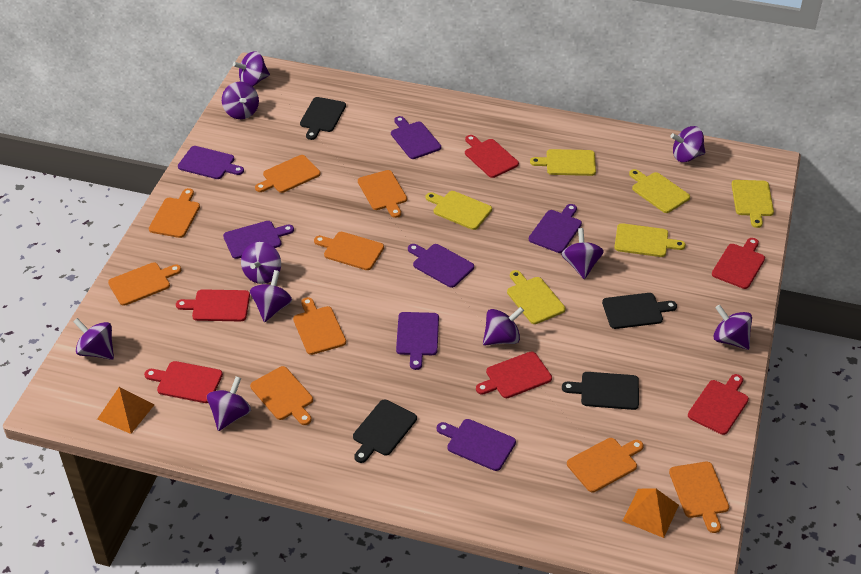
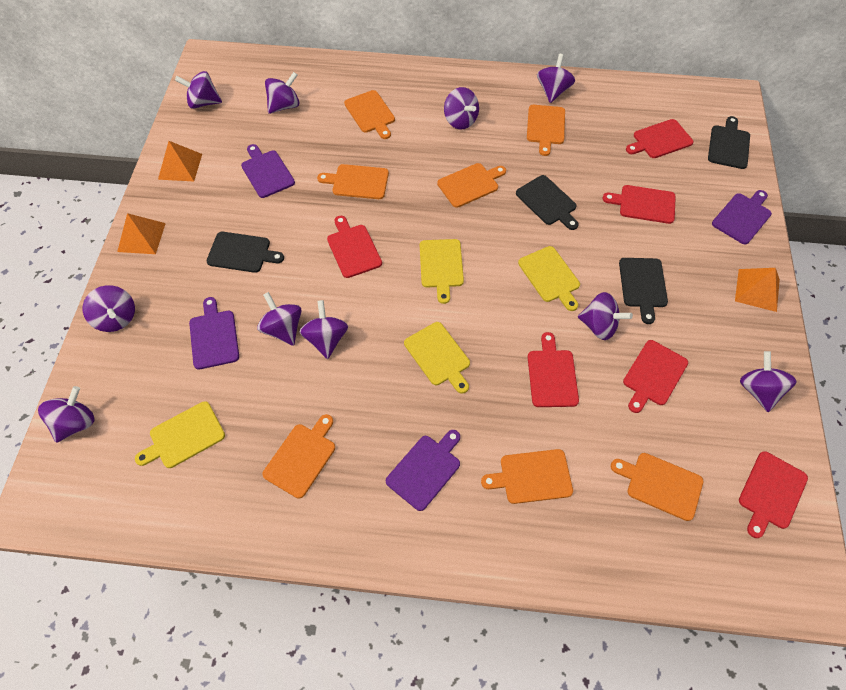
orange cutting board: 9 -> 7
orange pyramid: 2 -> 3
purple cutting board: 7 -> 4
yellow cutting board: 6 -> 4

